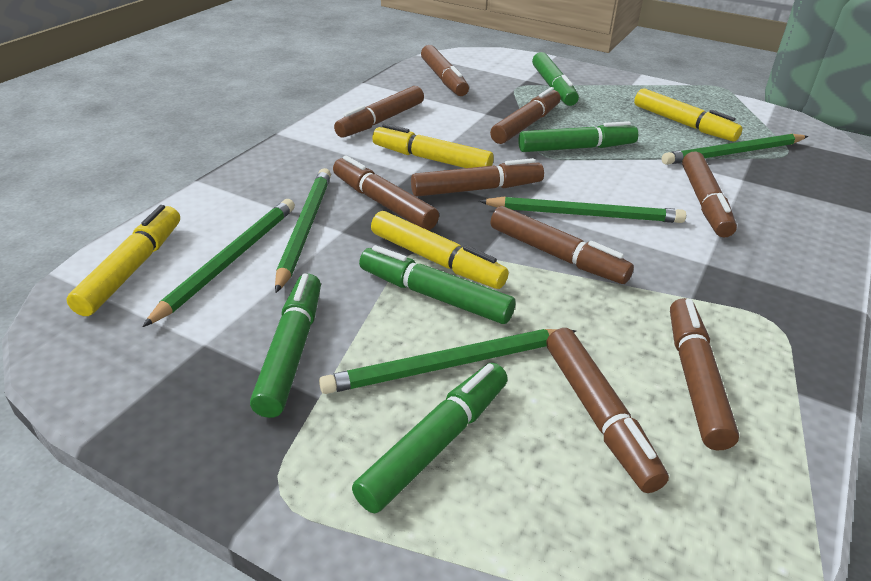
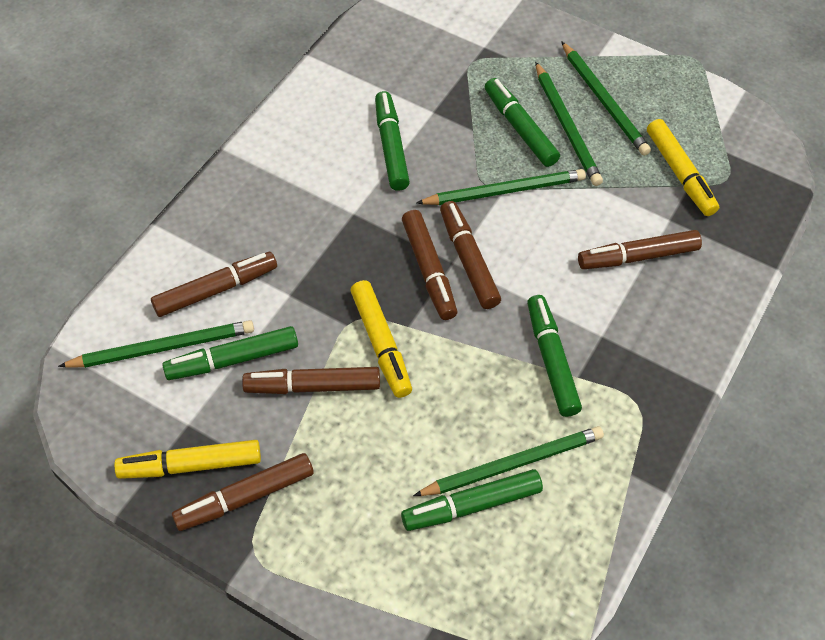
brown marker: 9 -> 6
yellow marker: 4 -> 3

